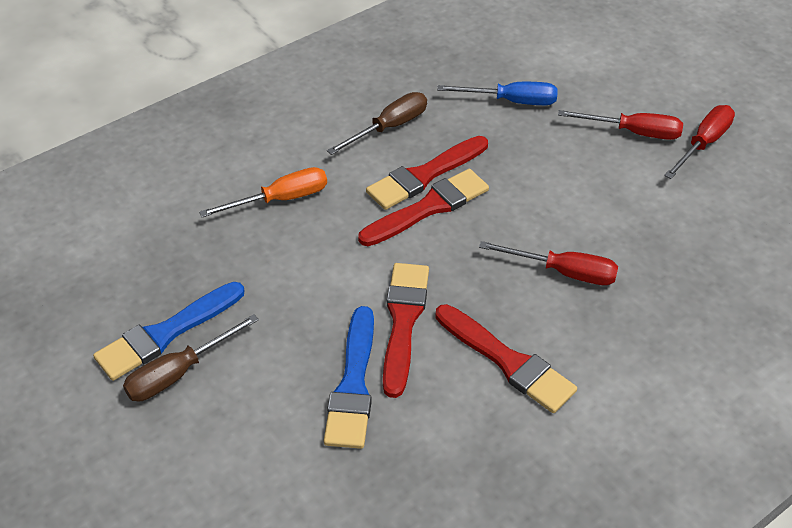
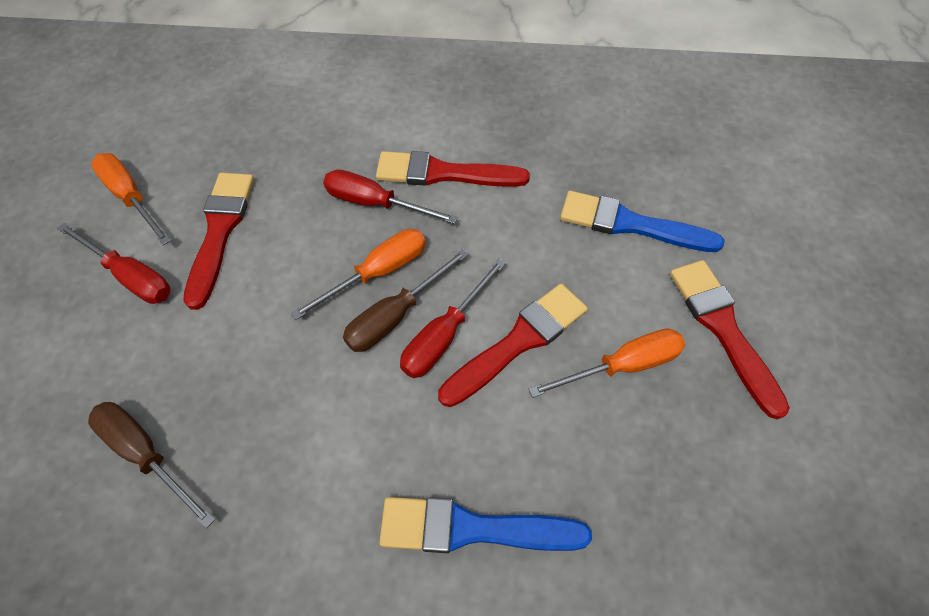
blue screwdriver: 1 -> 0
orange screwdriver: 1 -> 3

